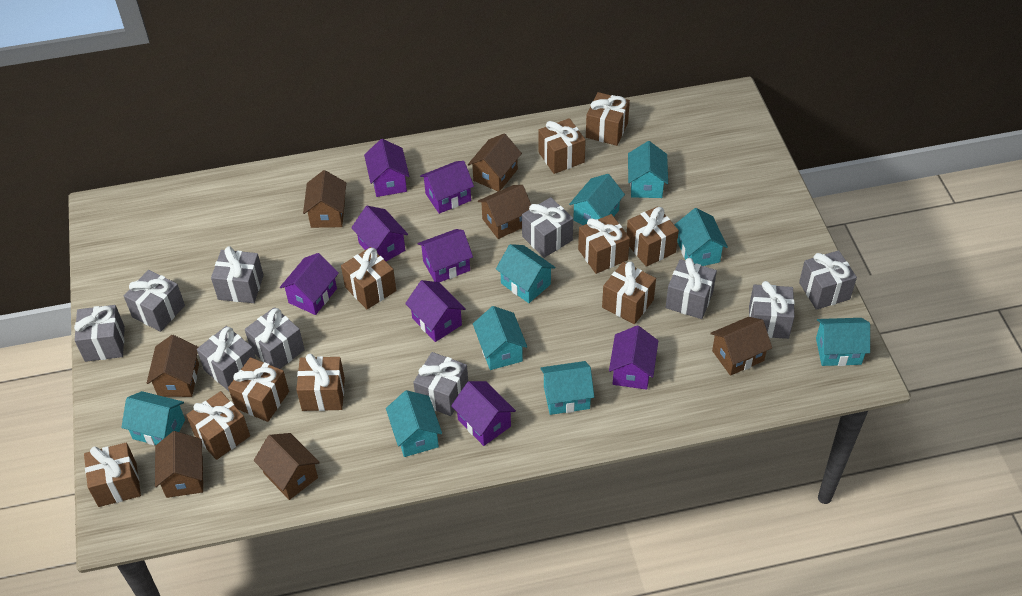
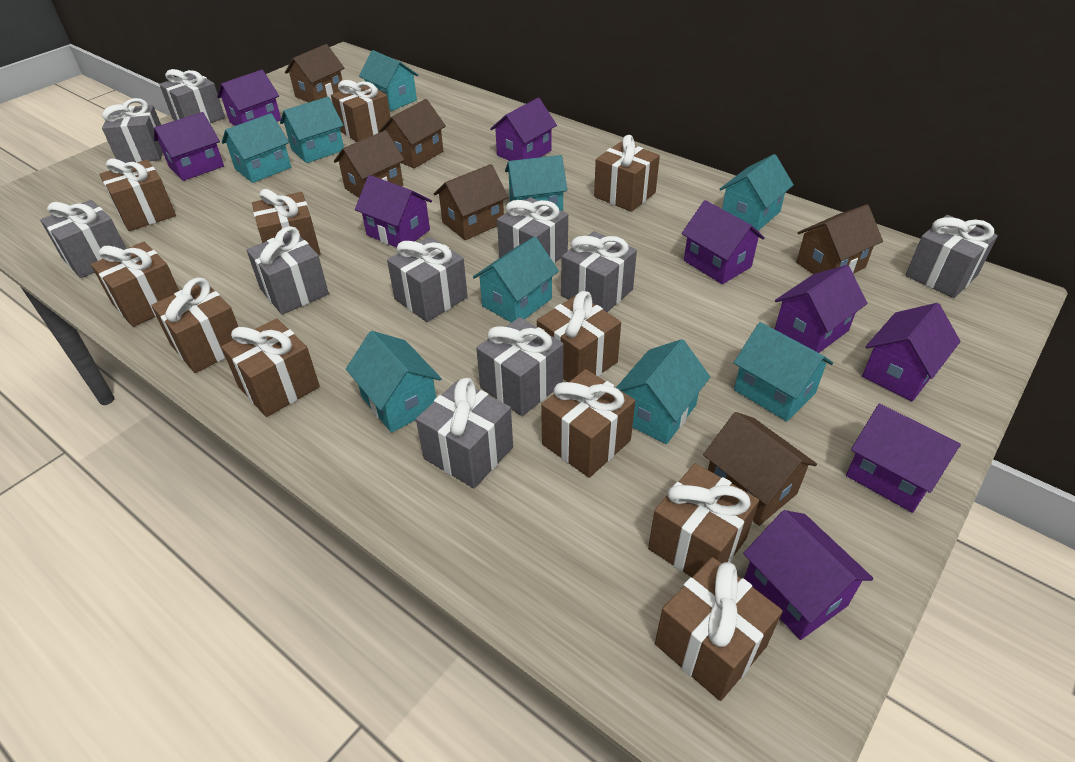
brown gift: 10 -> 11
brown house: 7 -> 6
purple house: 8 -> 9

